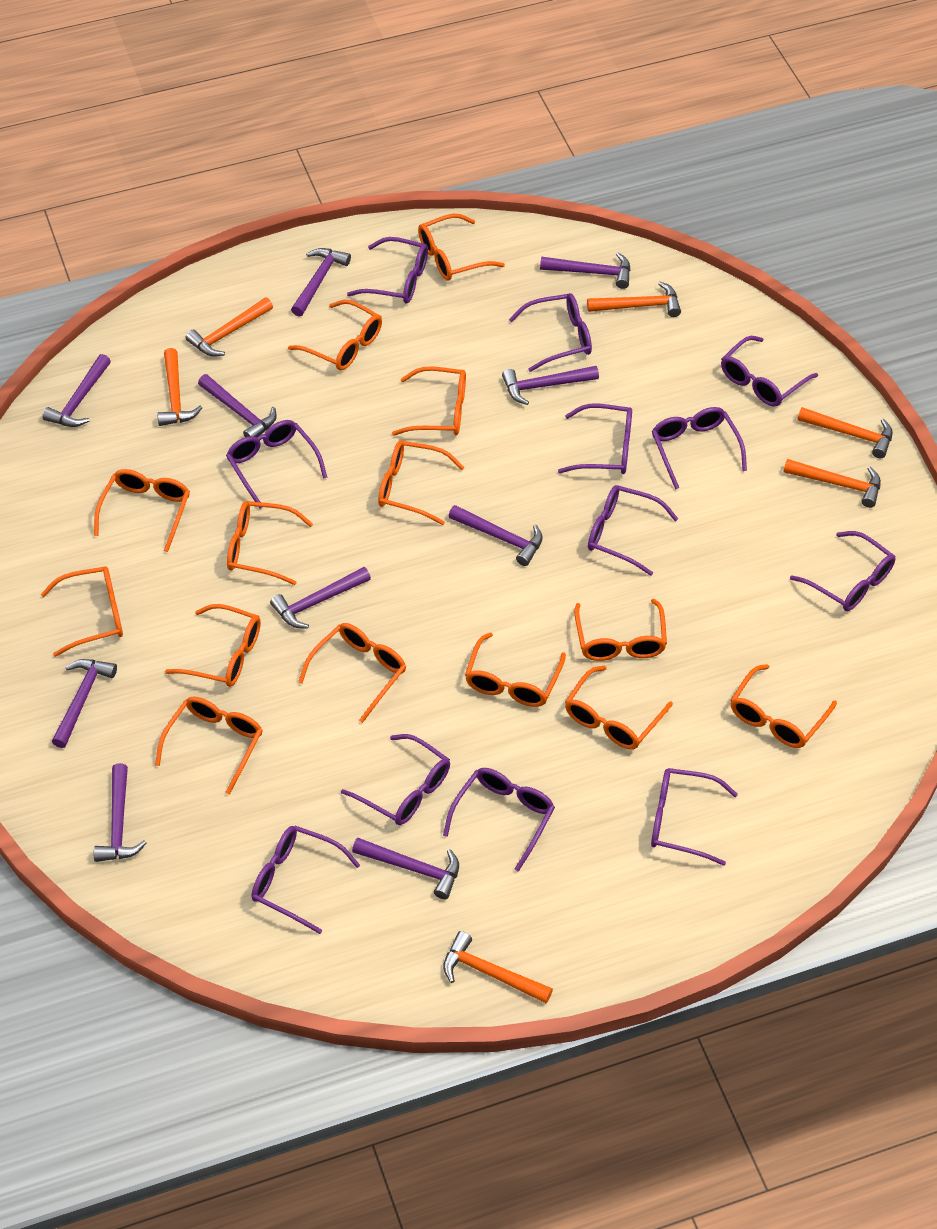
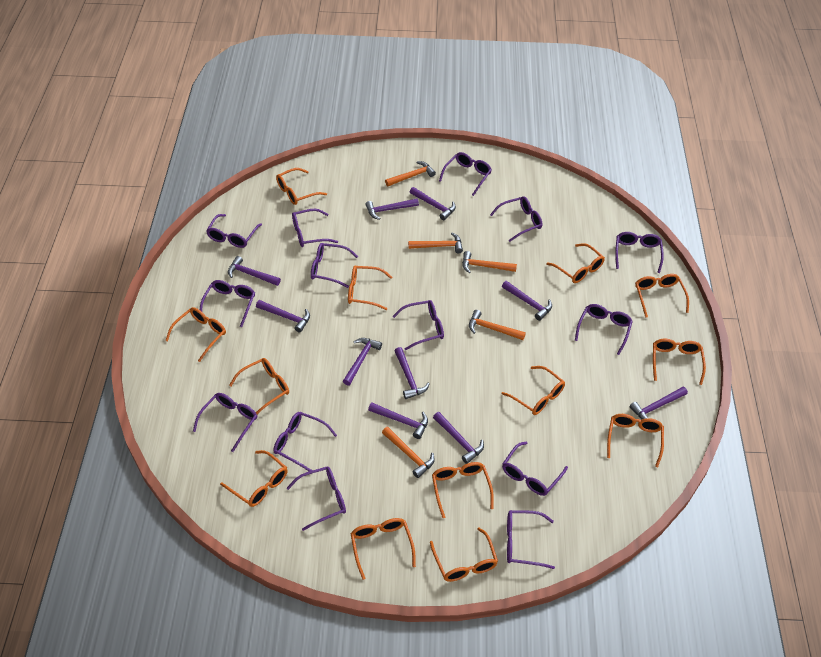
orange glasses: 14 -> 13
orange hammer: 6 -> 5
purple glasses: 12 -> 14

